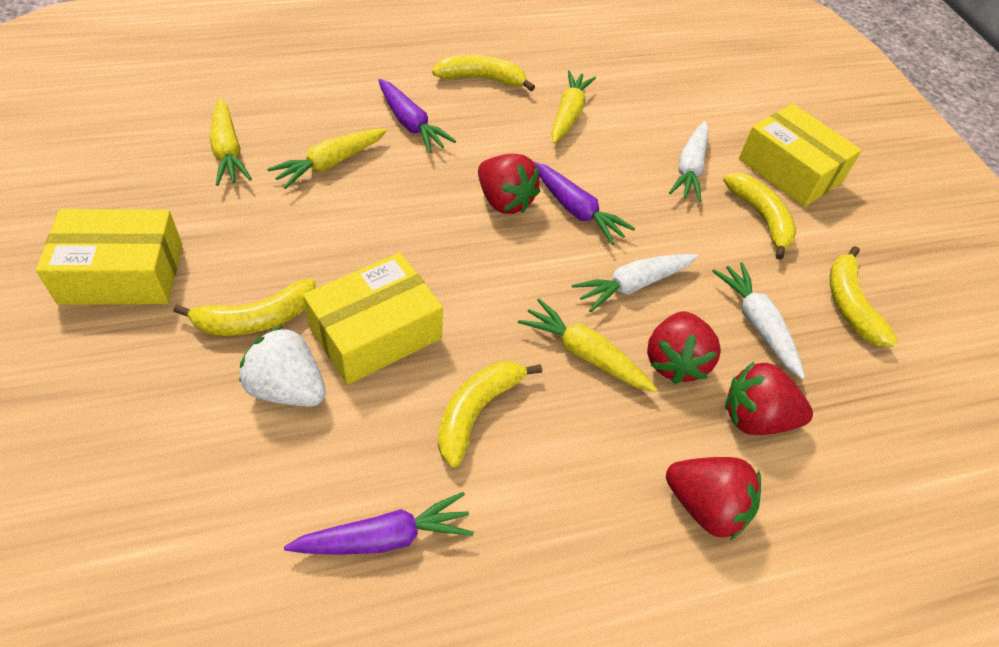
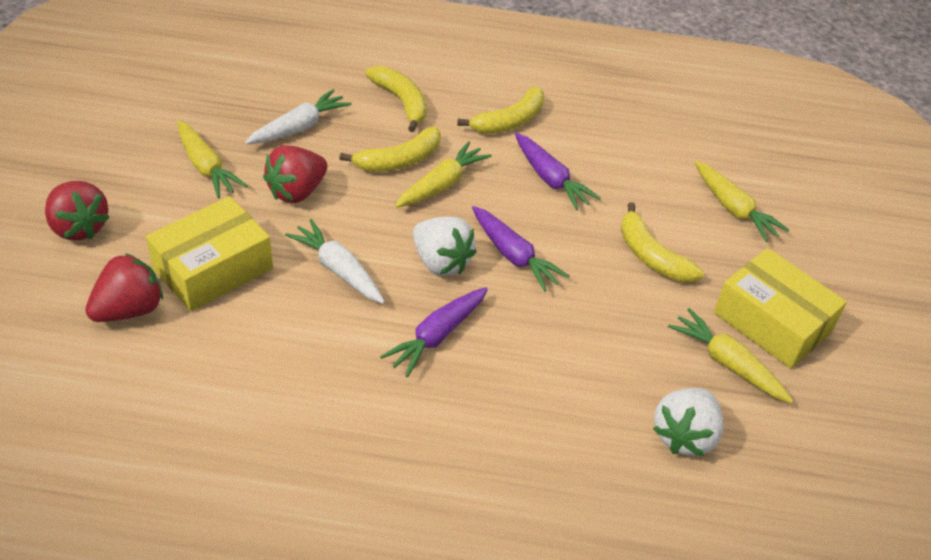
red strawberry: 4 -> 3
white carrot: 3 -> 2
white strawberry: 1 -> 2
yellow banana: 5 -> 4
yellow box: 3 -> 2

